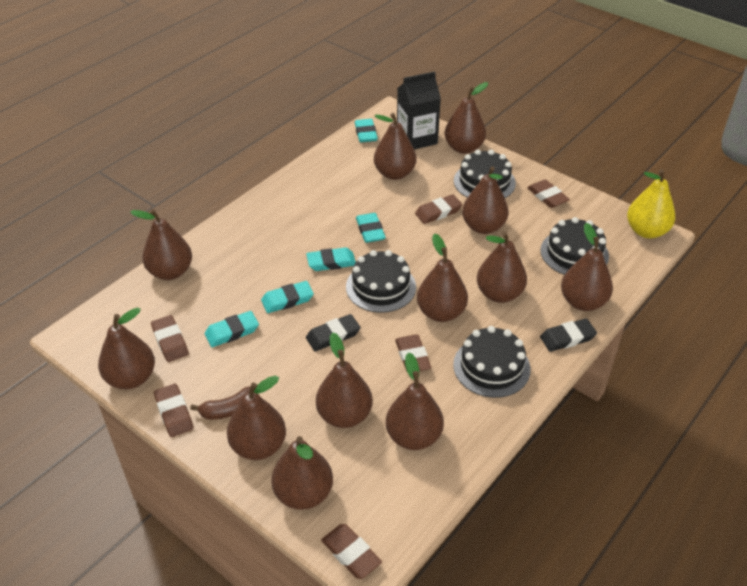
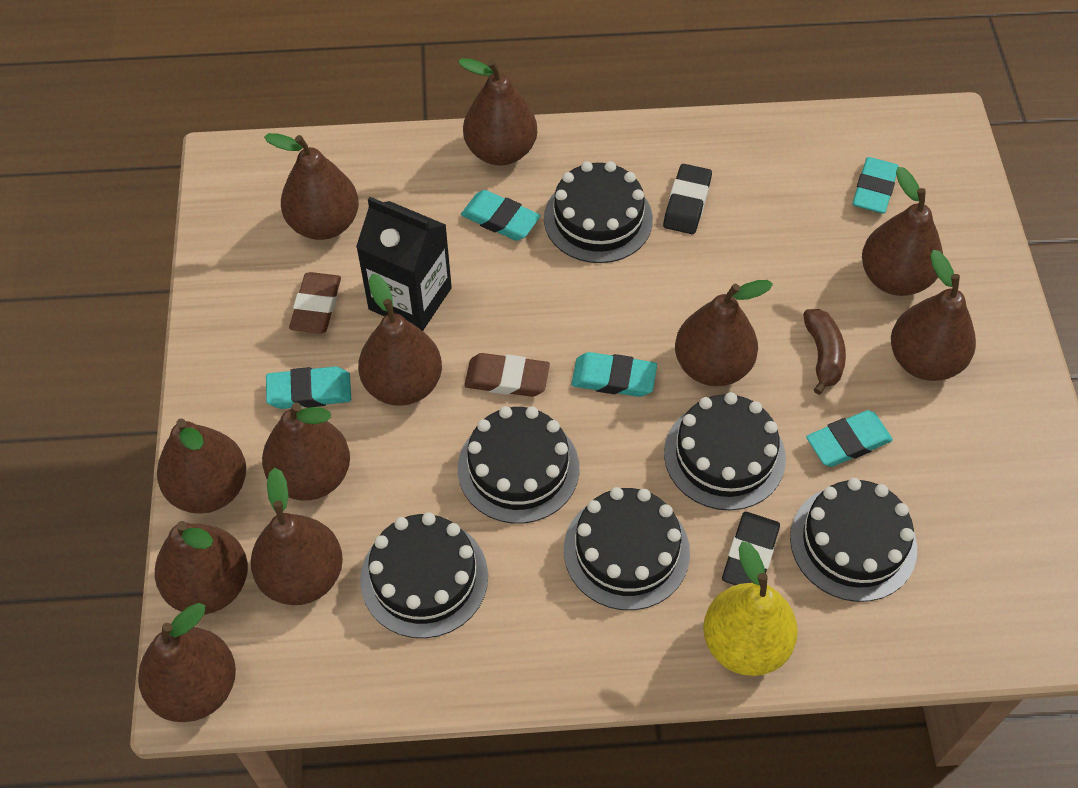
black cake: 4 -> 6
brown eraser: 6 -> 2
brown pear: 12 -> 11

